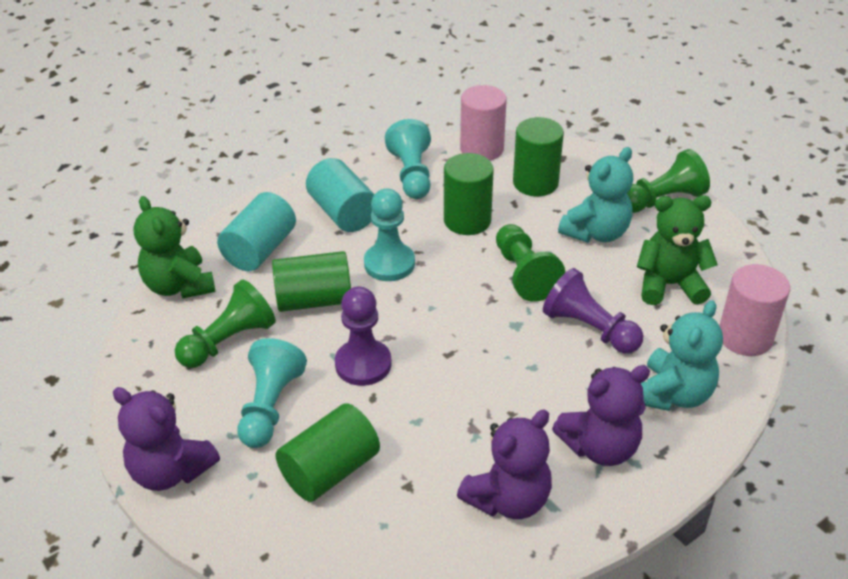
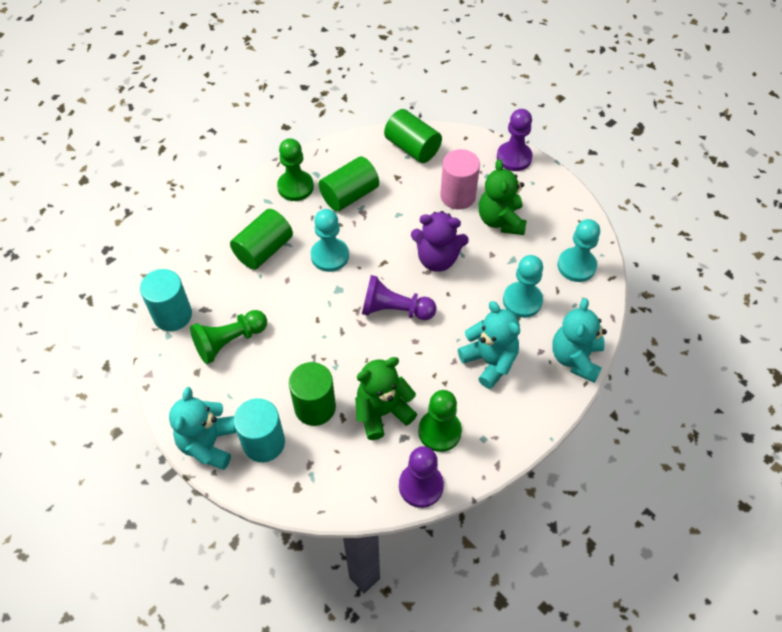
pink cylinder: 2 -> 1
purple pawn: 2 -> 3
purple teddy bear: 3 -> 1
turquoise teddy bear: 2 -> 3

